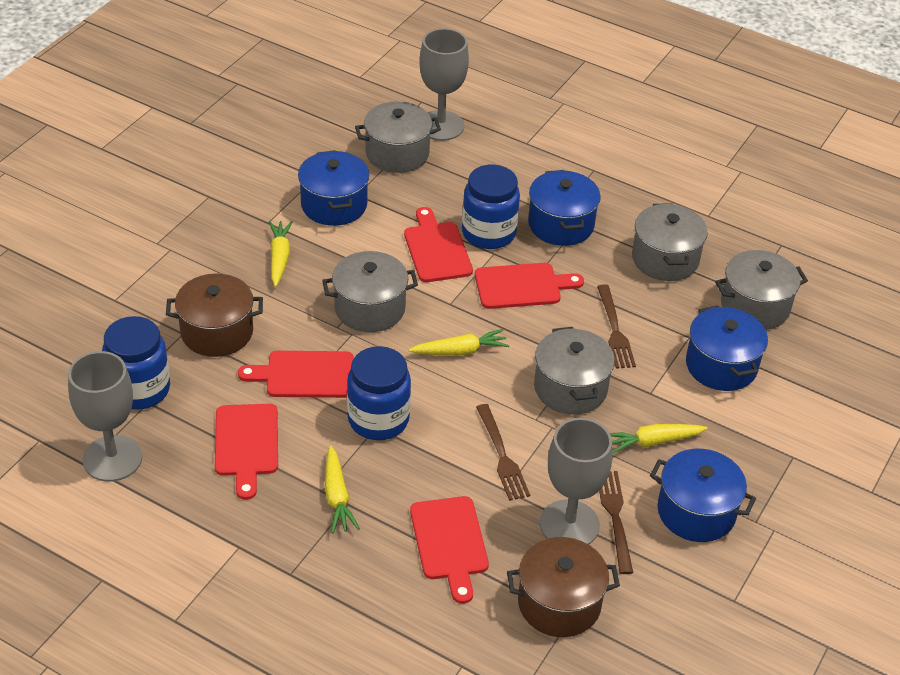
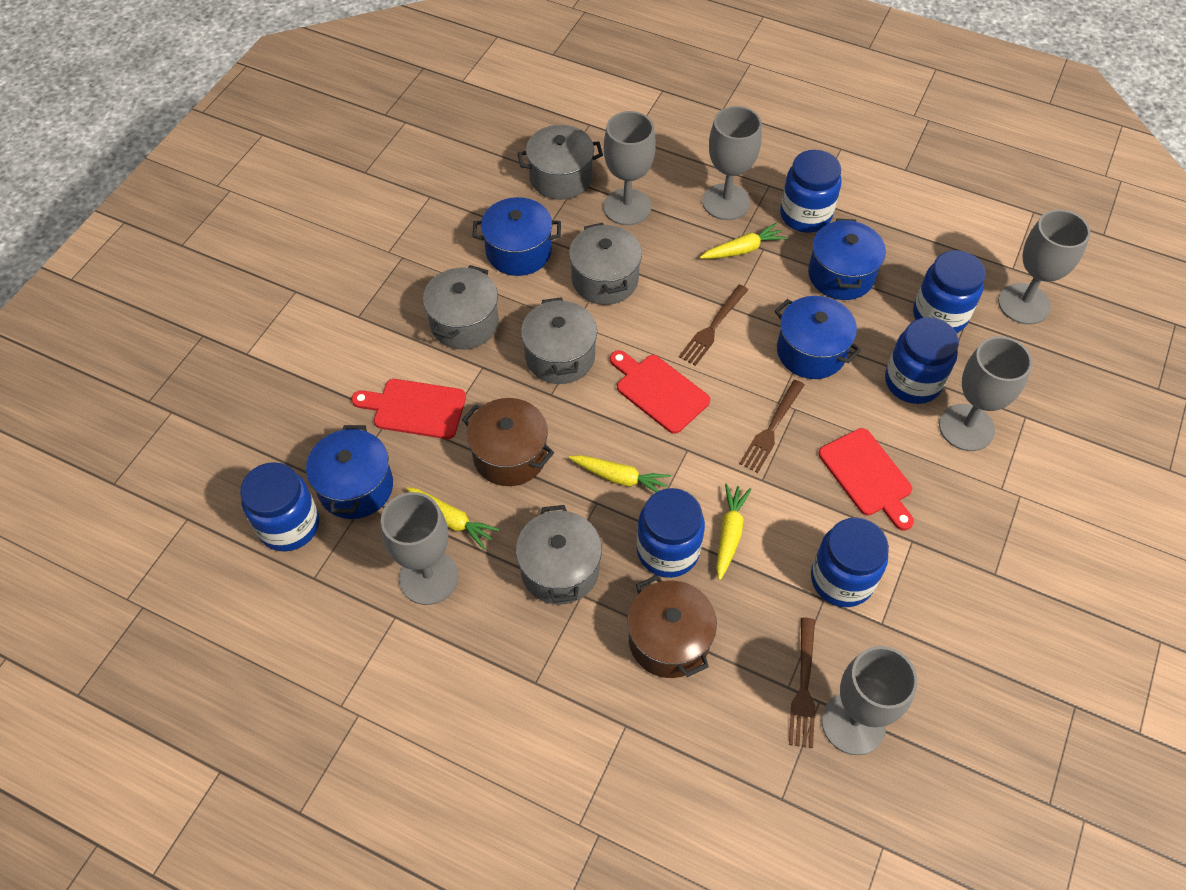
blue jar: 3 -> 6
grey goblet: 3 -> 6
red cutting board: 5 -> 3

